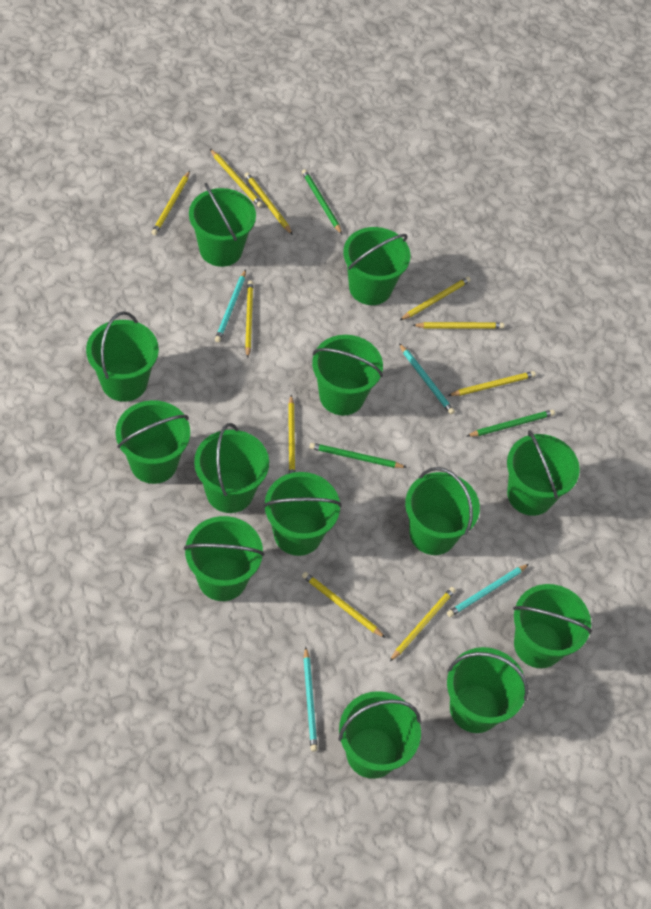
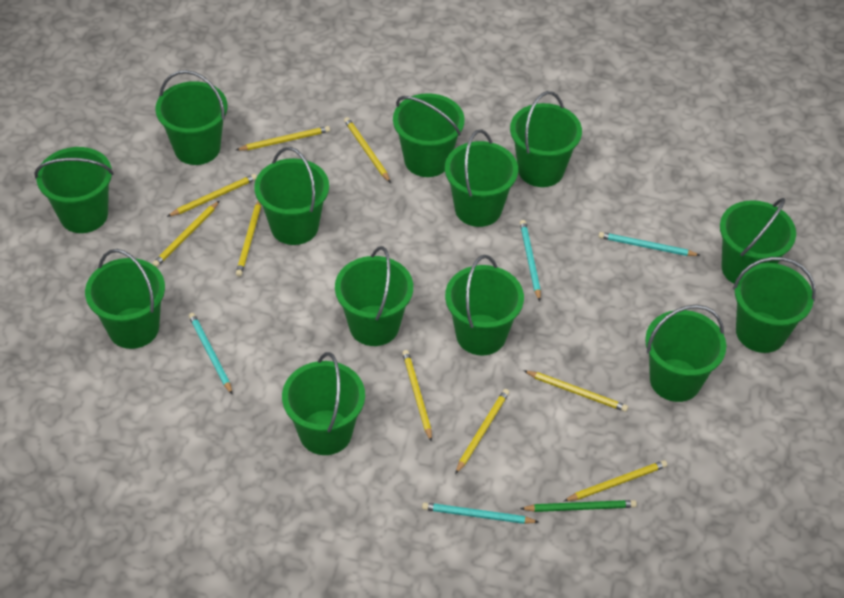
green pencil: 3 -> 1
yellow pencil: 10 -> 9

